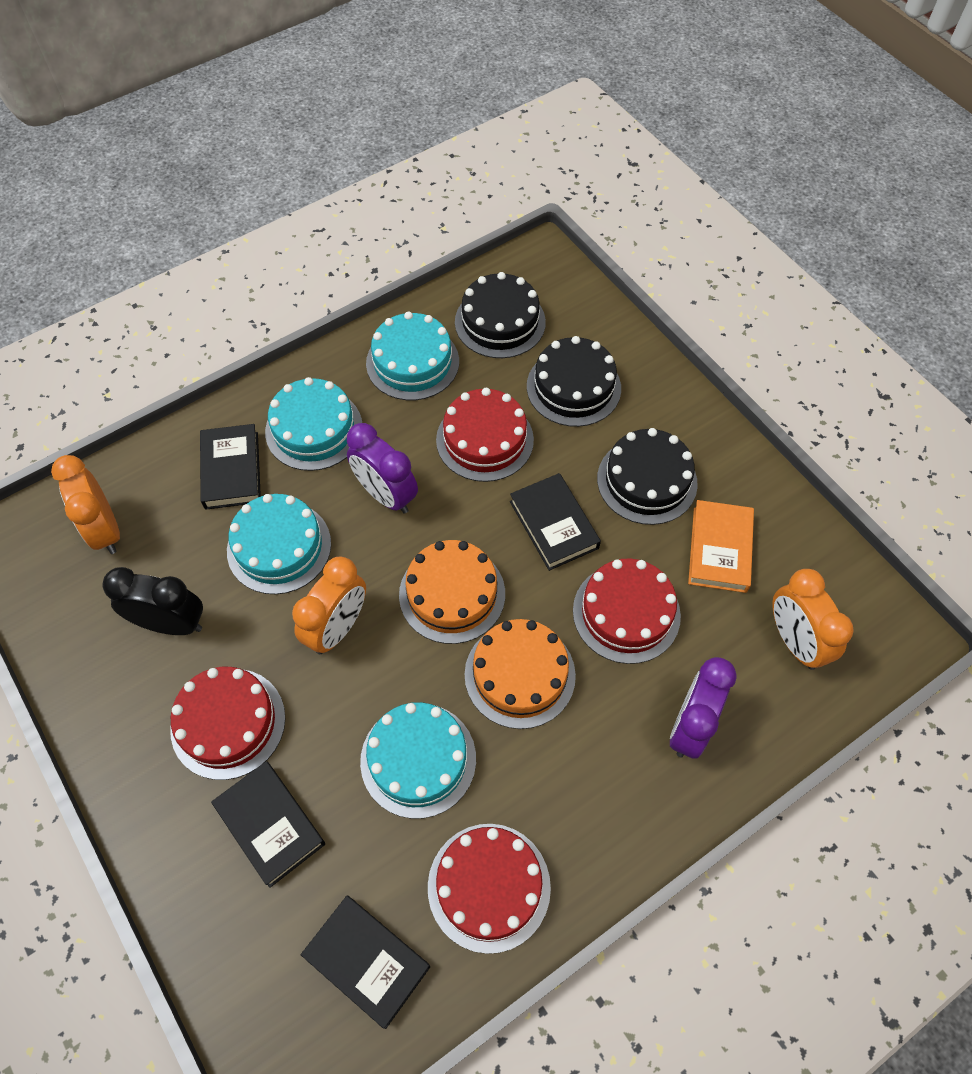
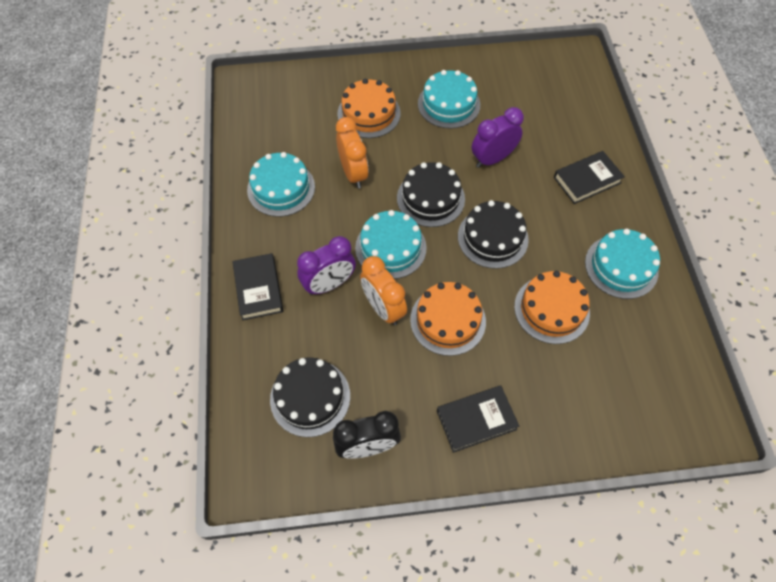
black book: 4 -> 3
orange book: 1 -> 0
orange cake: 2 -> 3
orange clock: 3 -> 2
red cake: 4 -> 0

